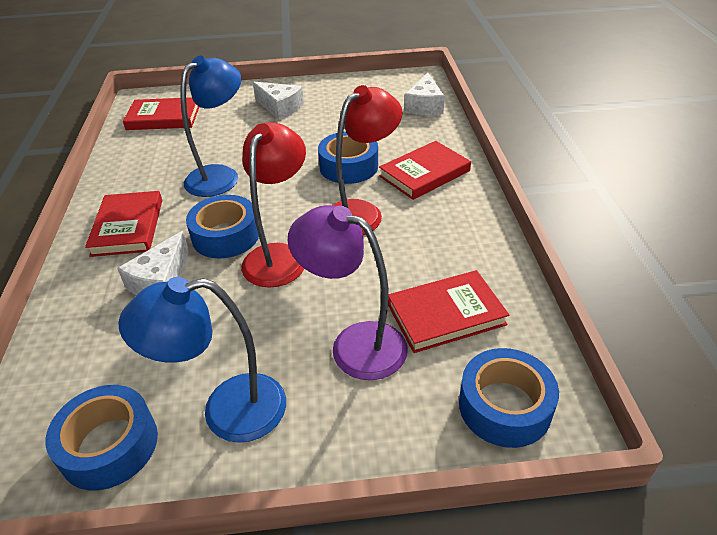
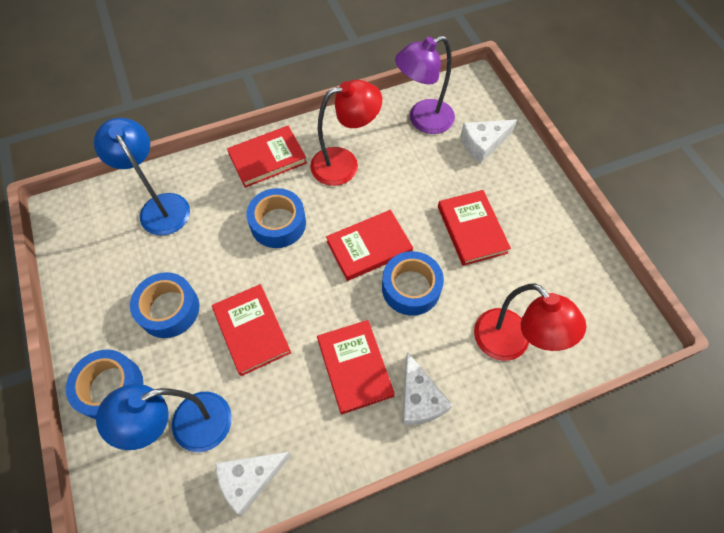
red book: 4 -> 5

